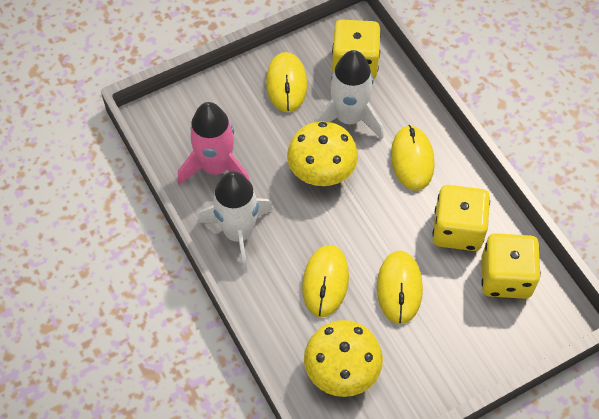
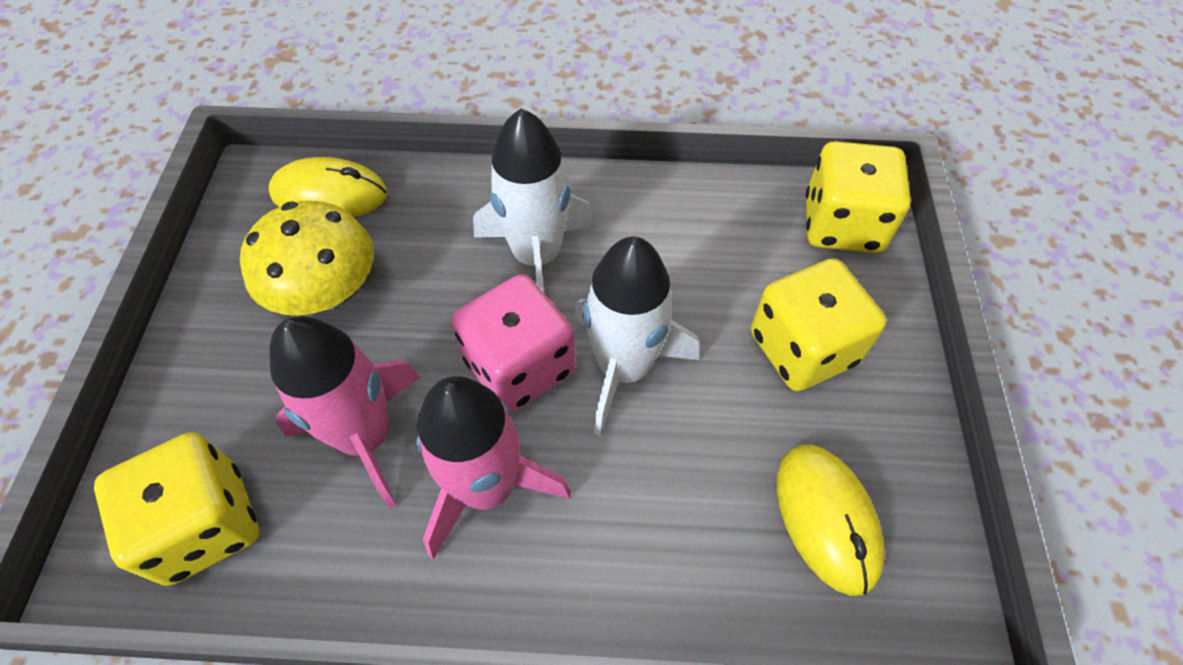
pink dice: 0 -> 1
pink rocket: 1 -> 2
yellow mouse: 4 -> 2
yellow mushroom: 2 -> 1

